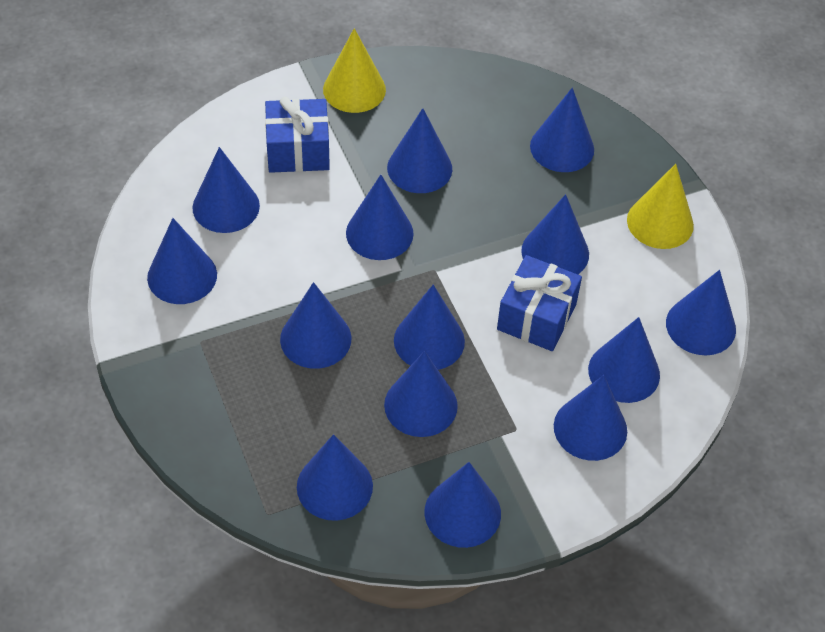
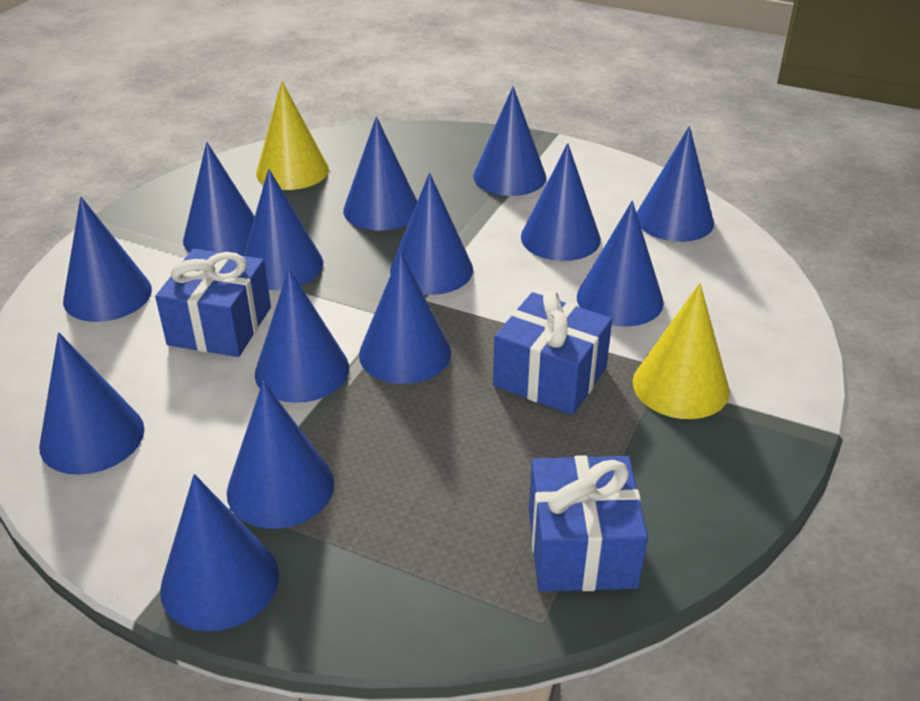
blue gift: 2 -> 3

